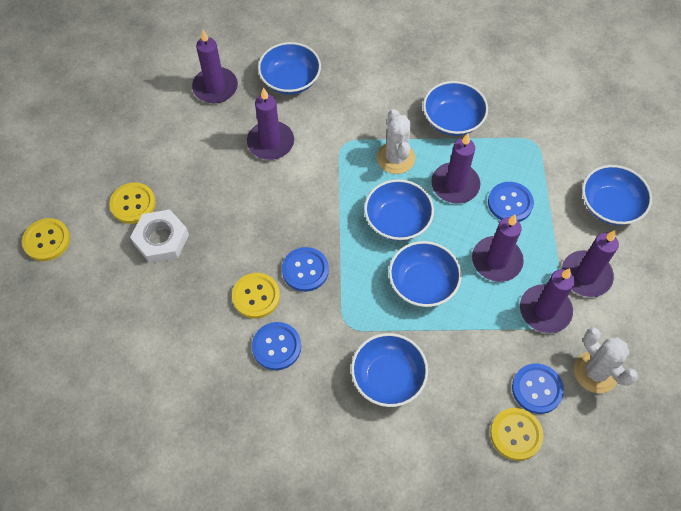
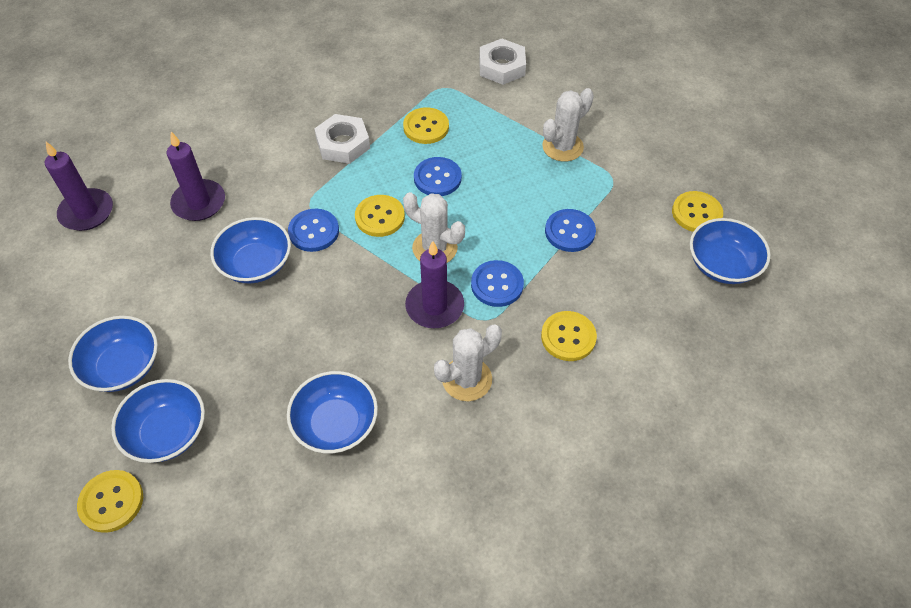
blue bowl: 6 -> 5
purple candle: 6 -> 3
white cactus: 2 -> 3
white nut: 1 -> 2
yellow button: 4 -> 5

